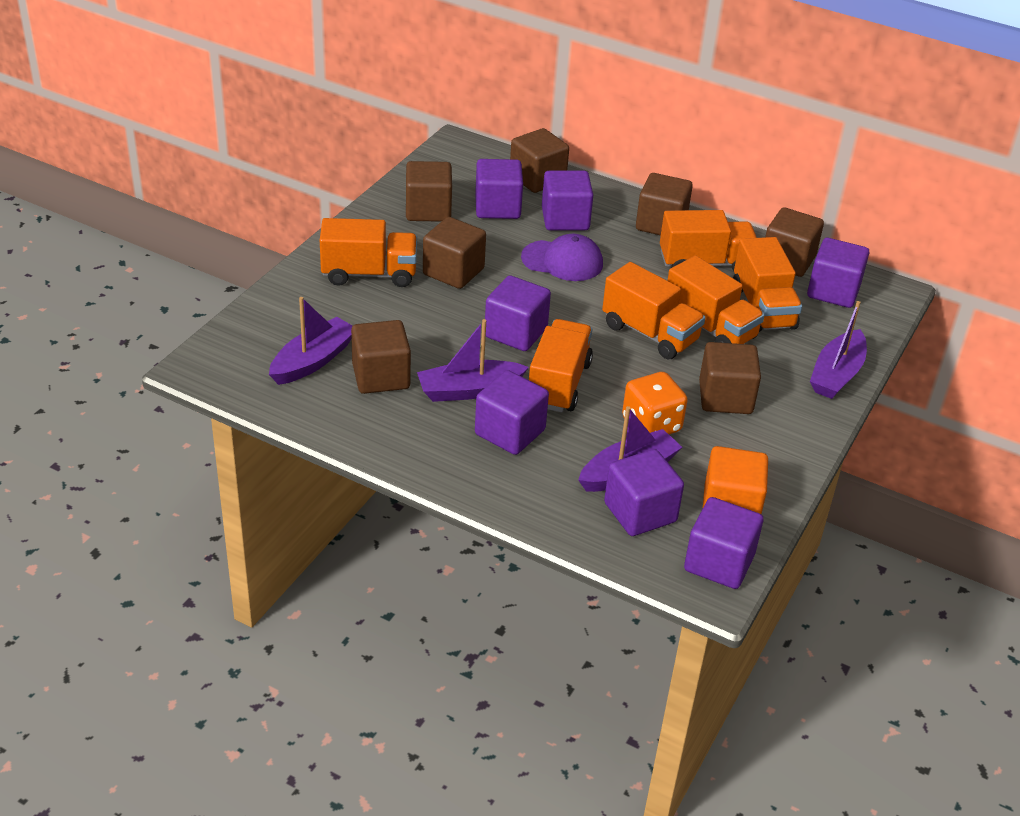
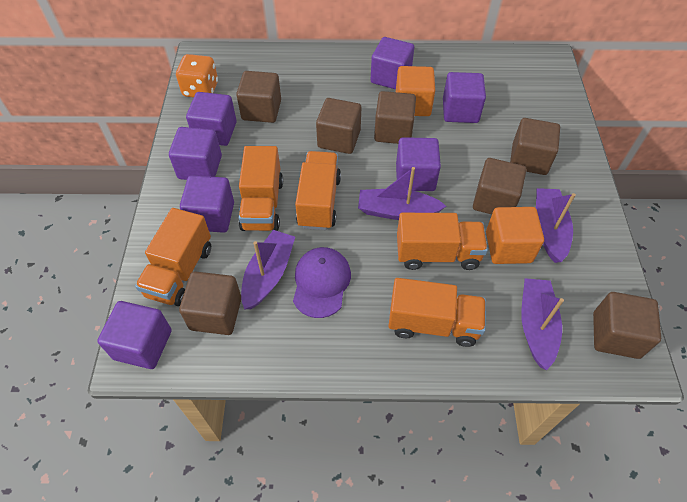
orange cube: 1 -> 2
orange truck: 6 -> 5

